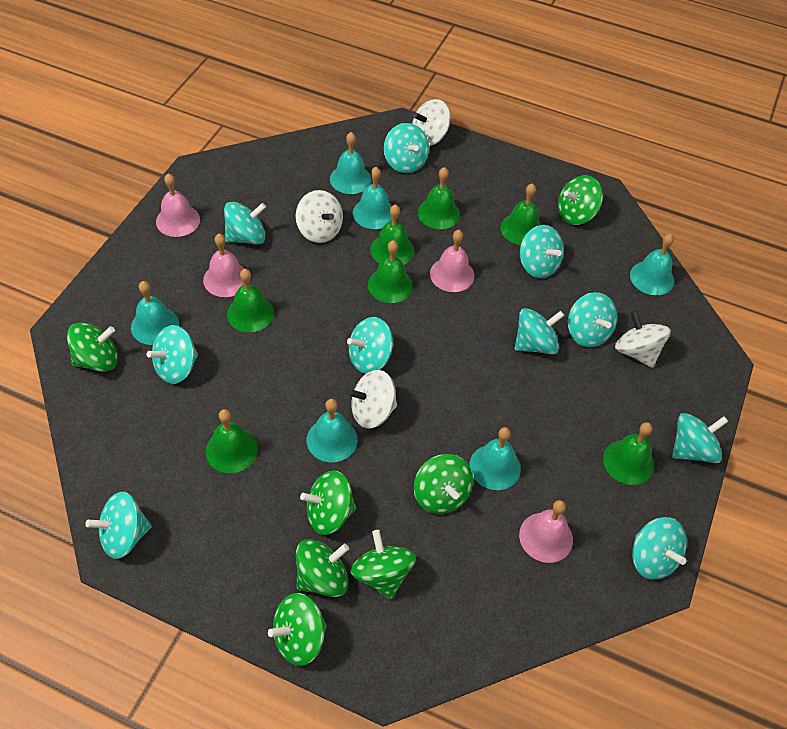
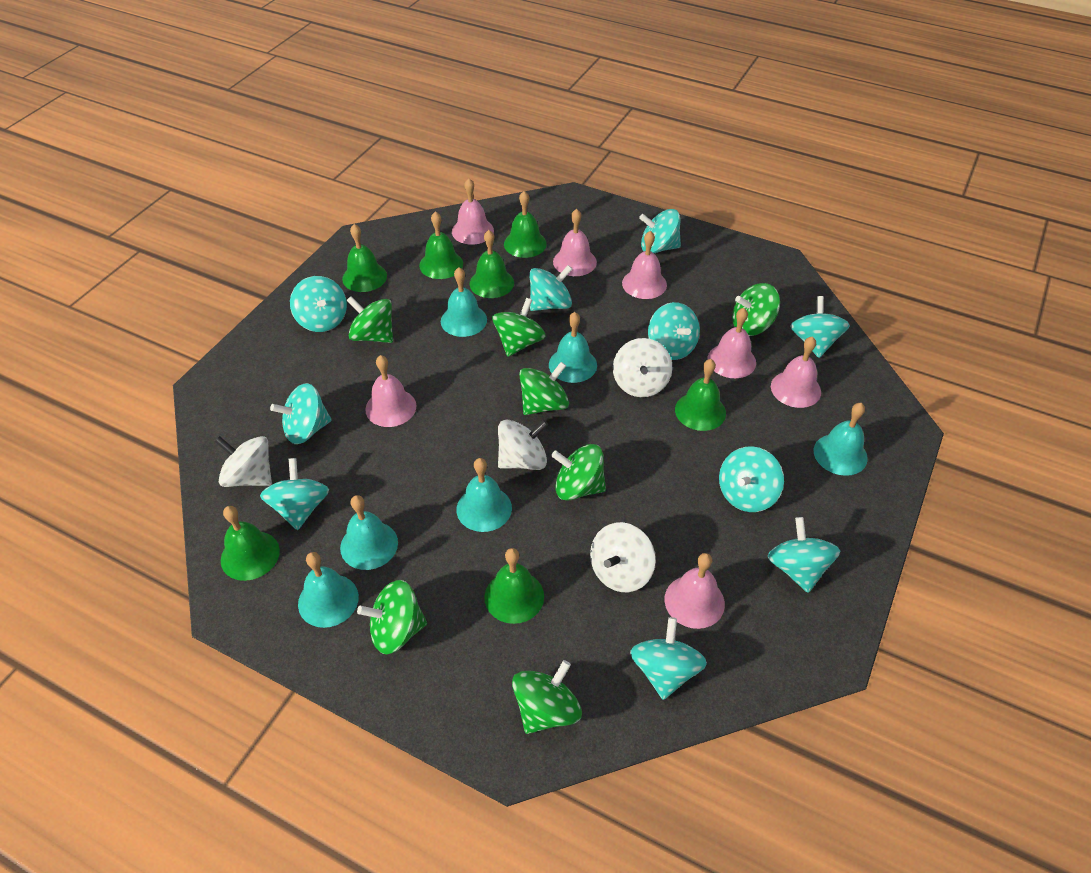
pink bell: 4 -> 7

